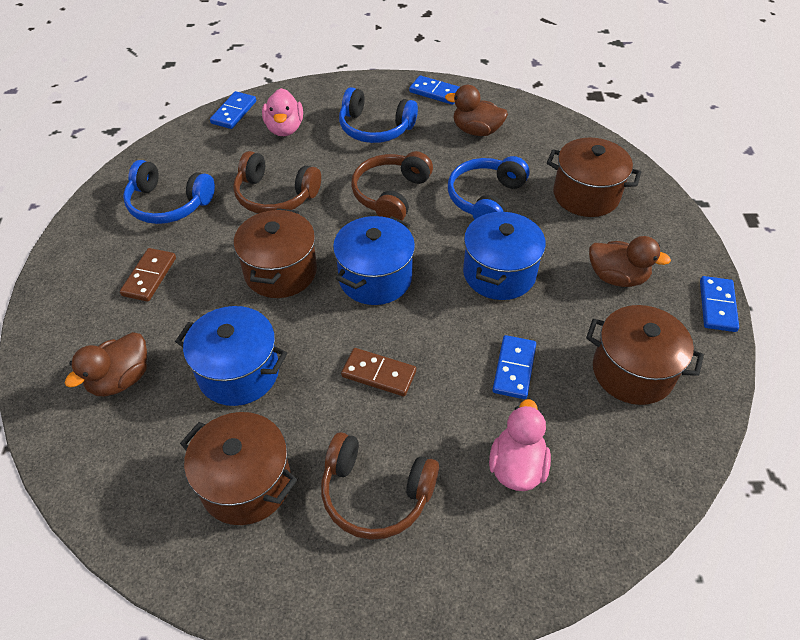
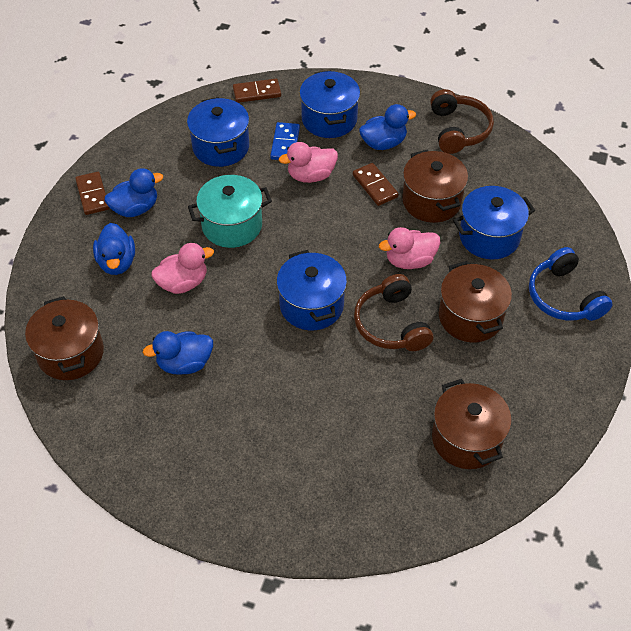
blue domino: 4 -> 1
blue duck: 0 -> 4
blue headphones: 3 -> 1
blue pot: 3 -> 4
brown domino: 2 -> 3
brown duck: 3 -> 0
brown headphones: 3 -> 2
pink duck: 2 -> 3
turquoise pot: 0 -> 1

